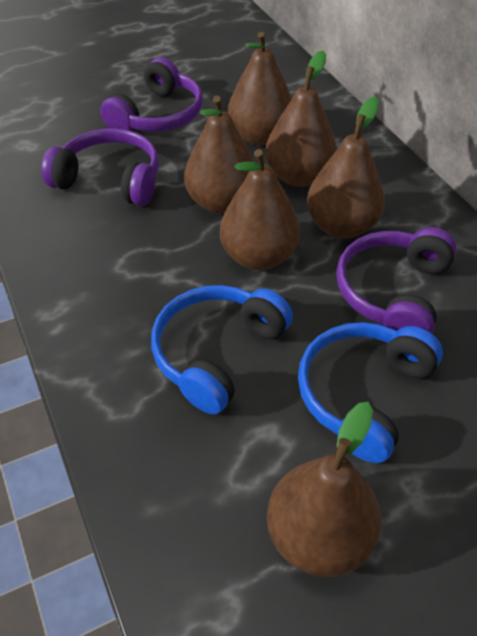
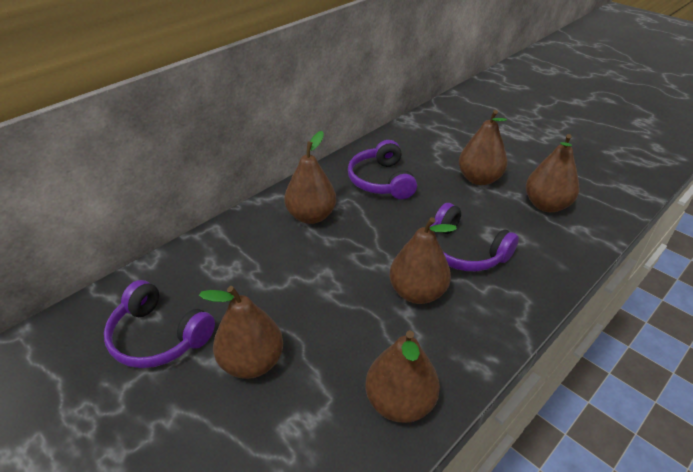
blue headphones: 2 -> 0

